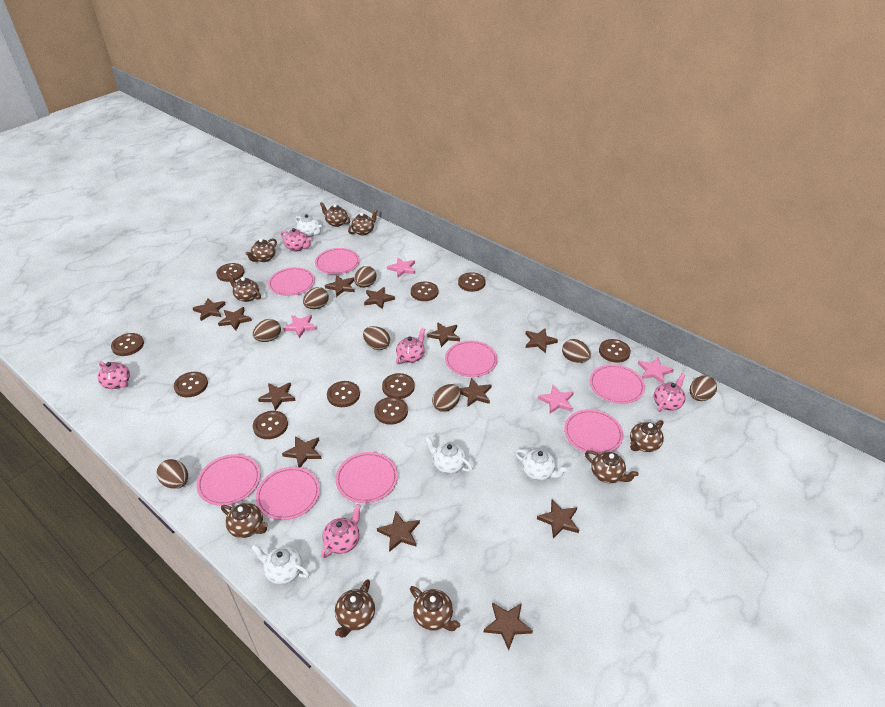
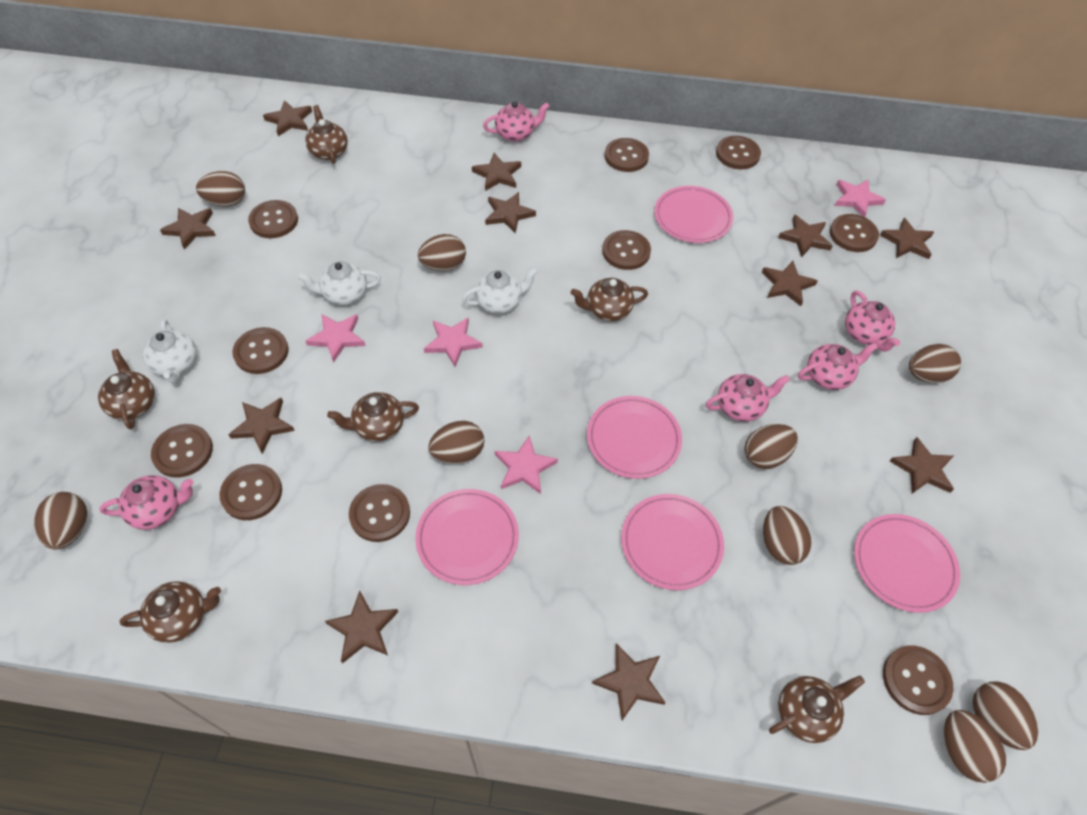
brown egg: 8 -> 9
brown star: 12 -> 11
brown teapot: 9 -> 6
pink plate: 8 -> 5
white teapot: 4 -> 3

